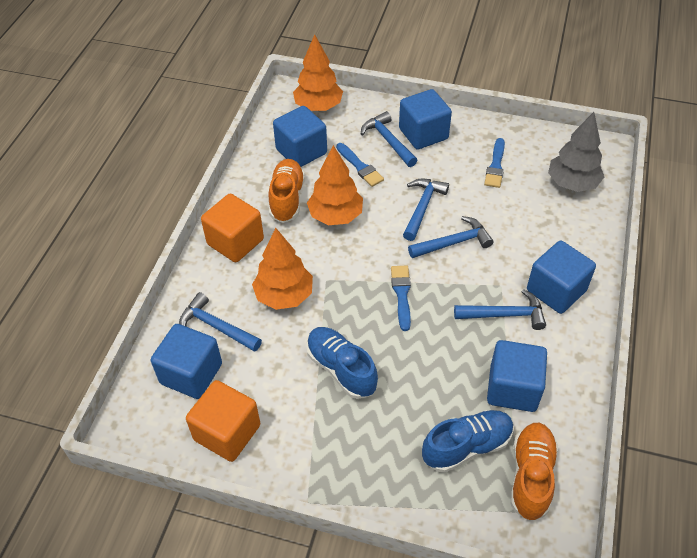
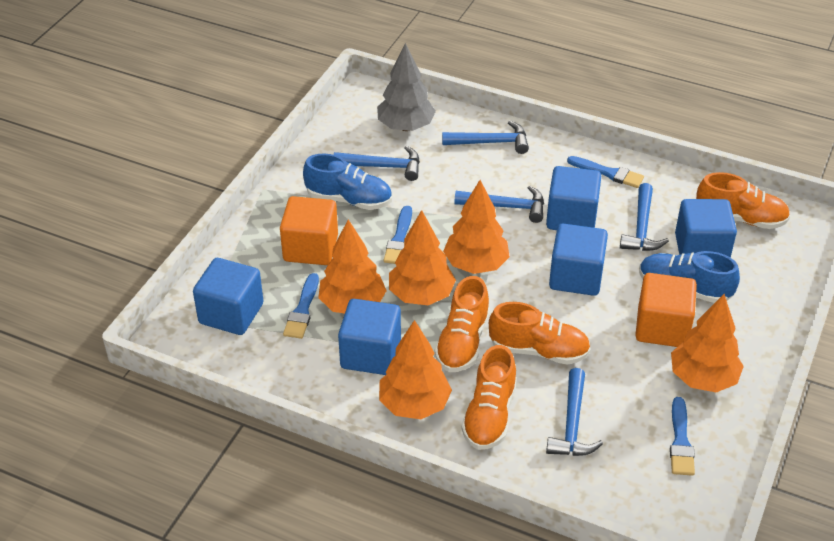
blue brush: 3 -> 4
orange shoe: 2 -> 4
orange tree: 3 -> 5

